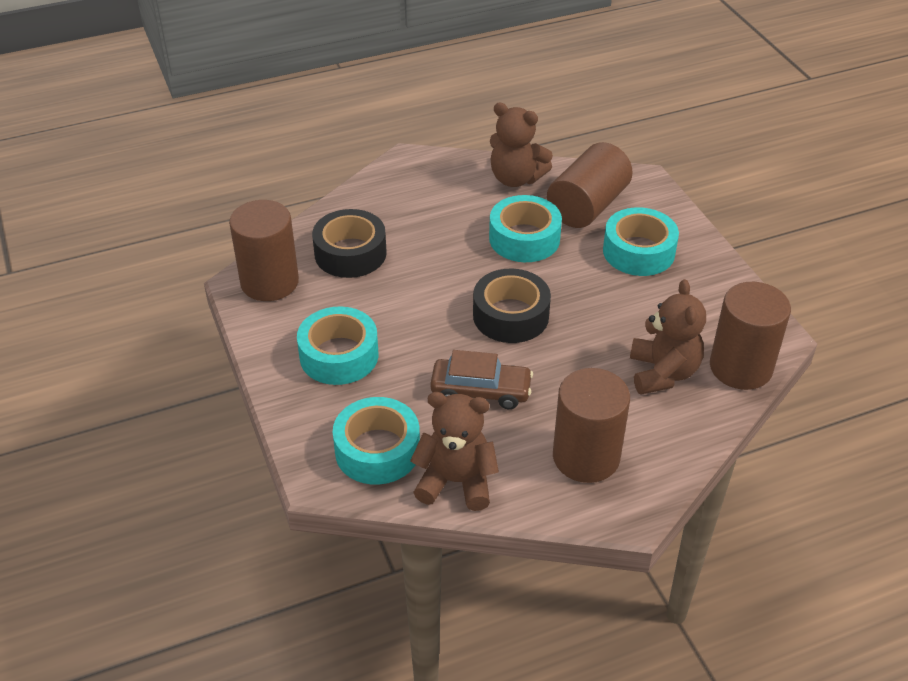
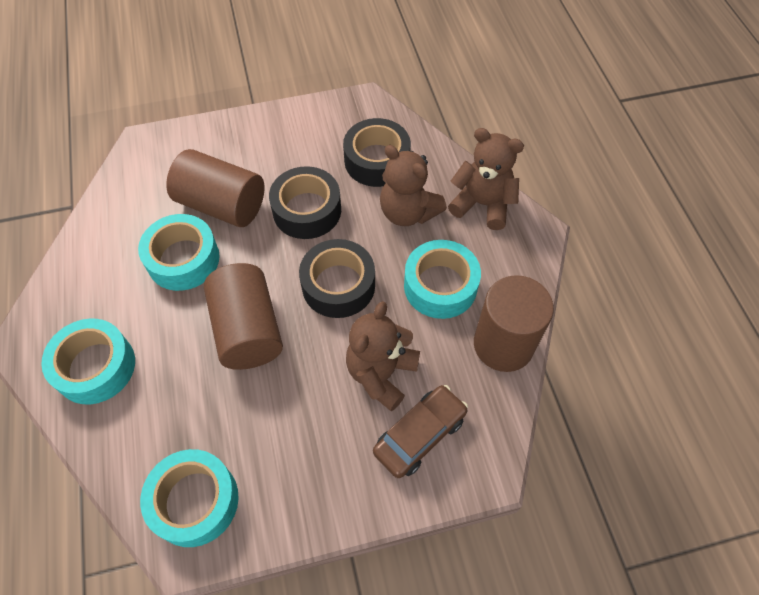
black tape: 2 -> 3
brown cylinder: 4 -> 3

